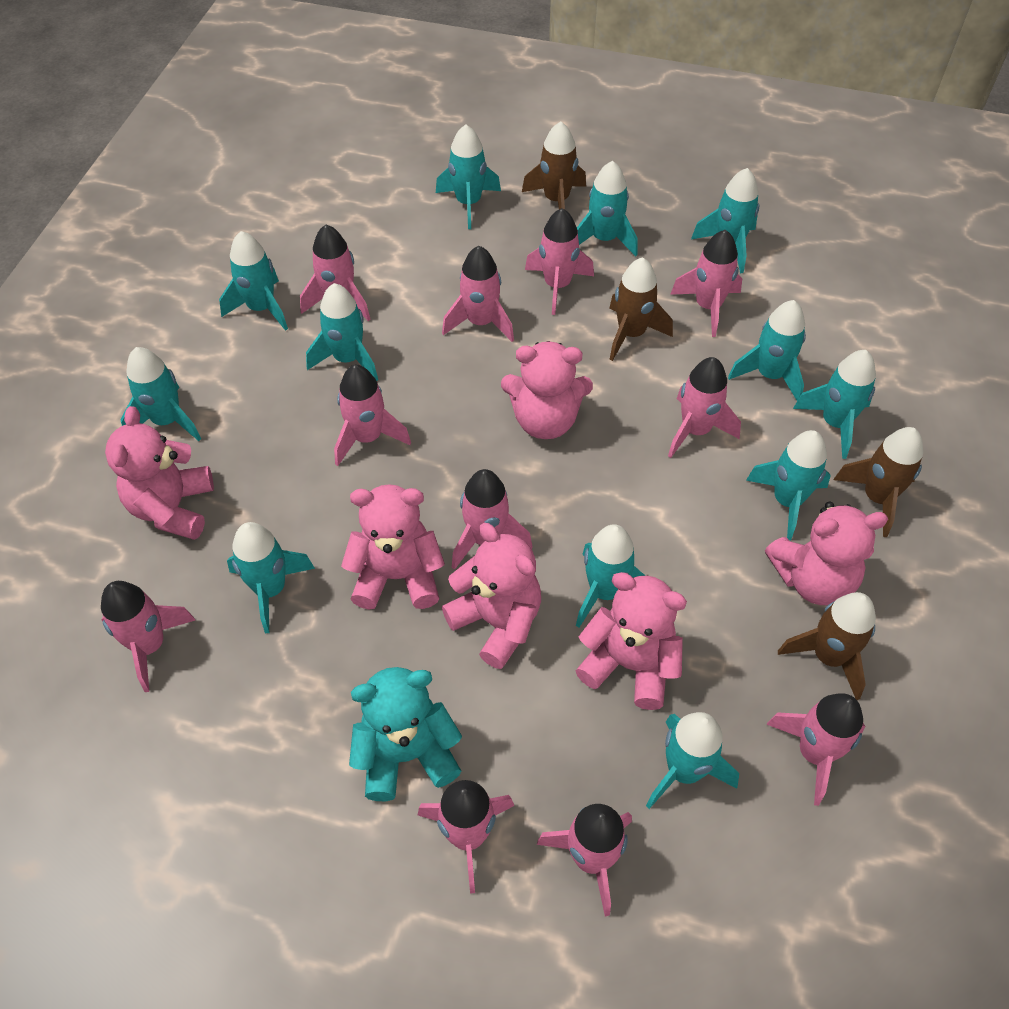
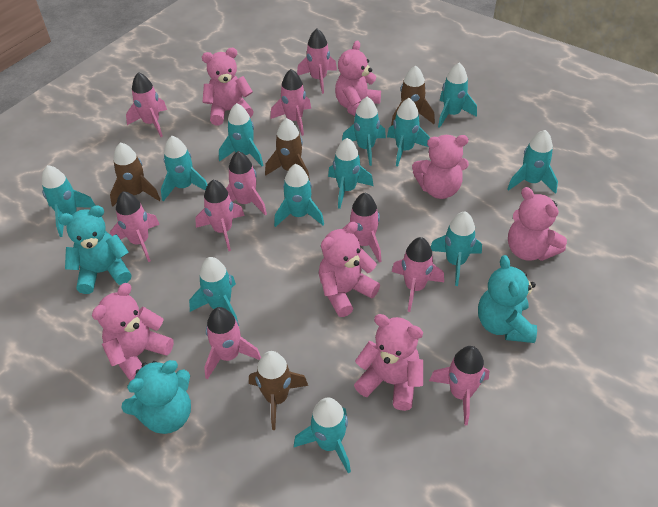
pink rocket: 11 -> 10
pink teddy bear: 6 -> 7
turquoise teddy bear: 1 -> 3

